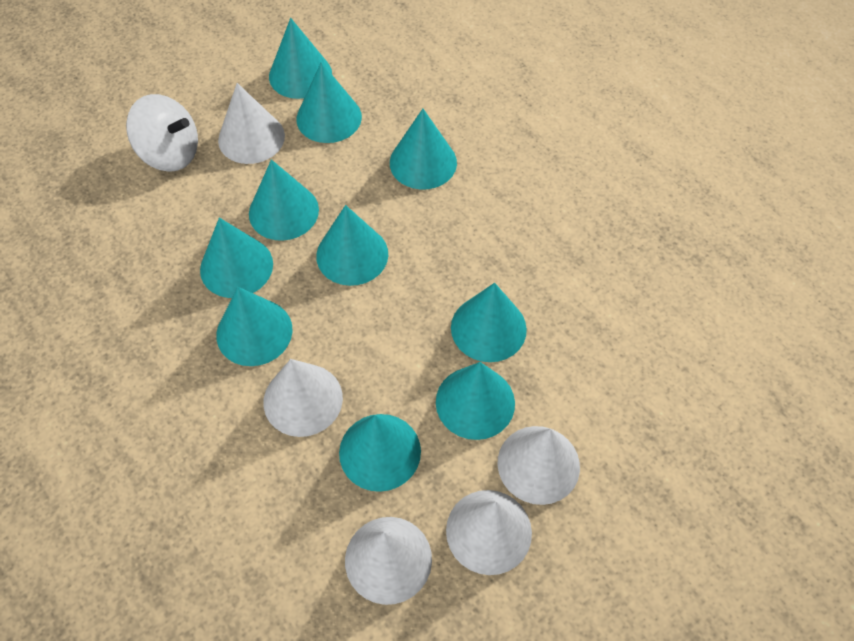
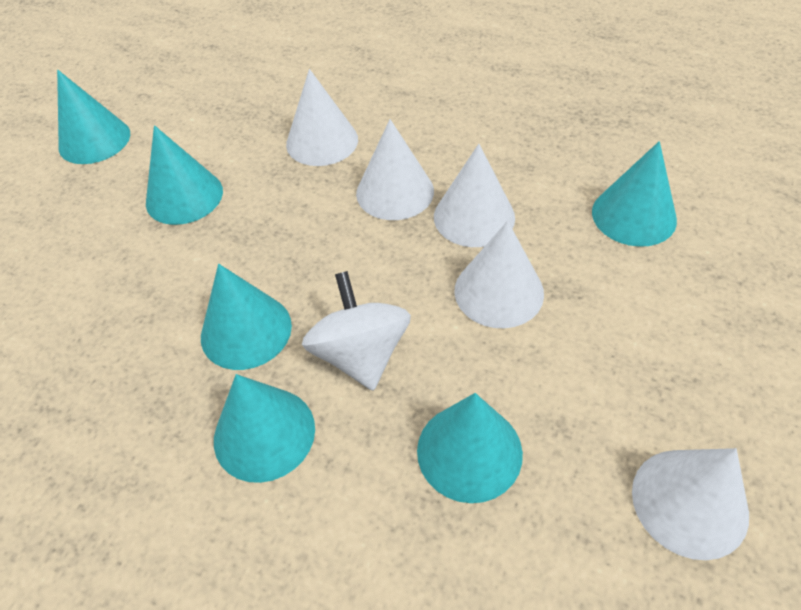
turquoise cone: 10 -> 6

